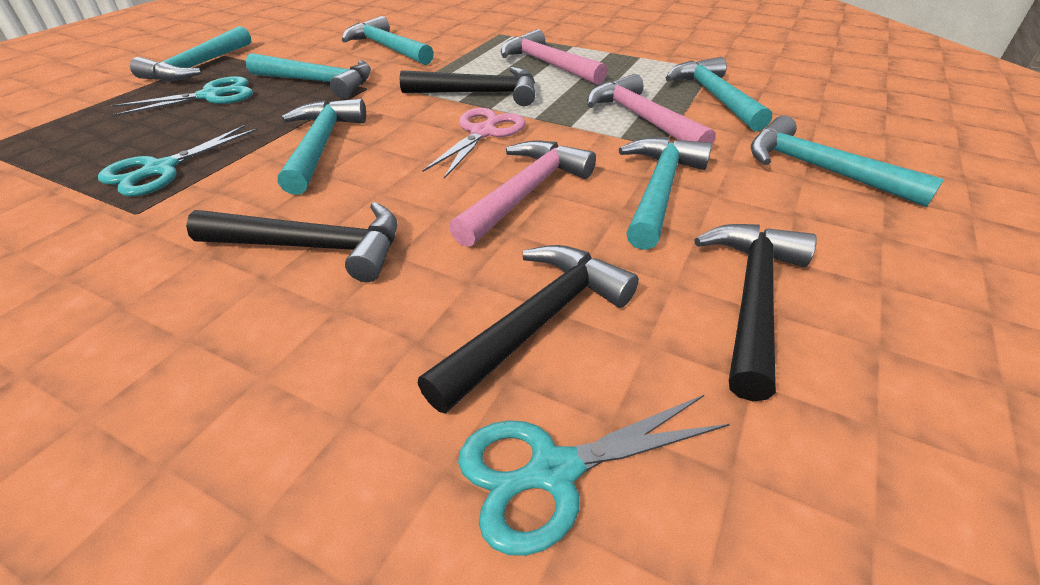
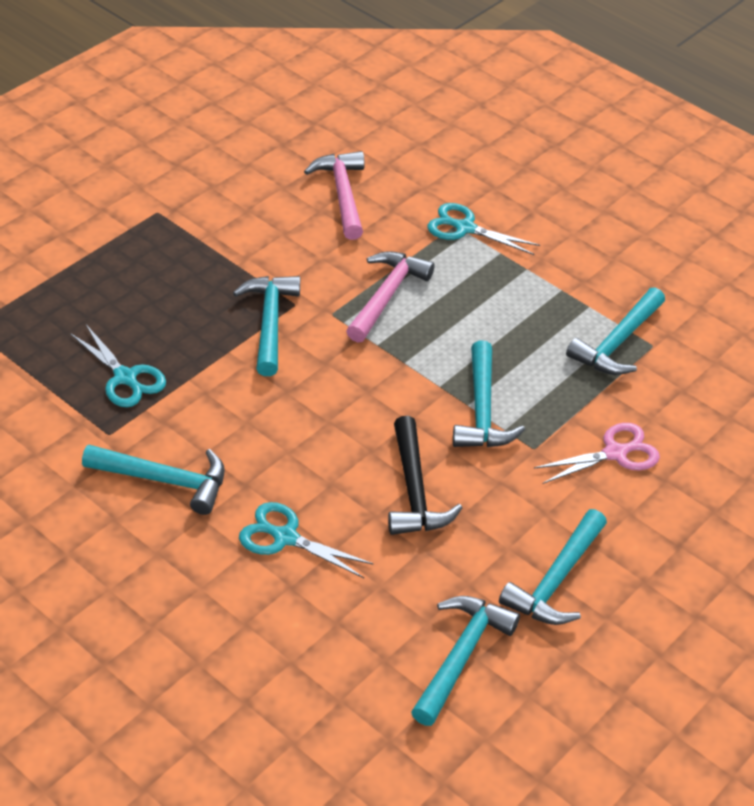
black hammer: 4 -> 1
pink hammer: 3 -> 2
turquoise hammer: 7 -> 6

